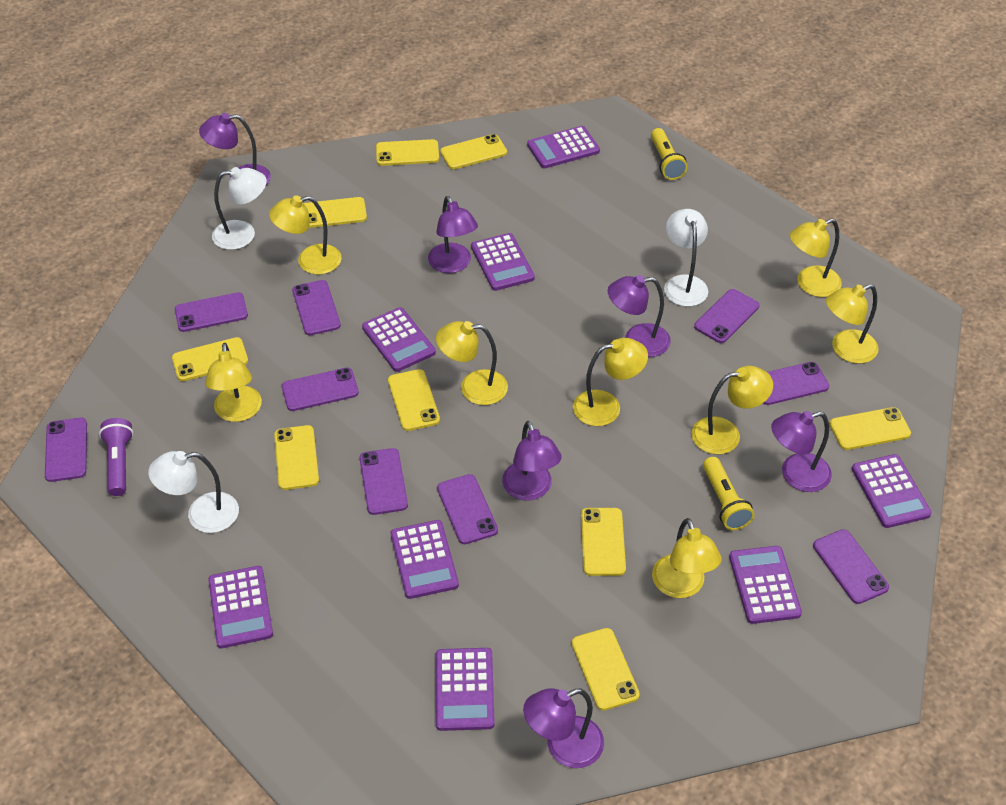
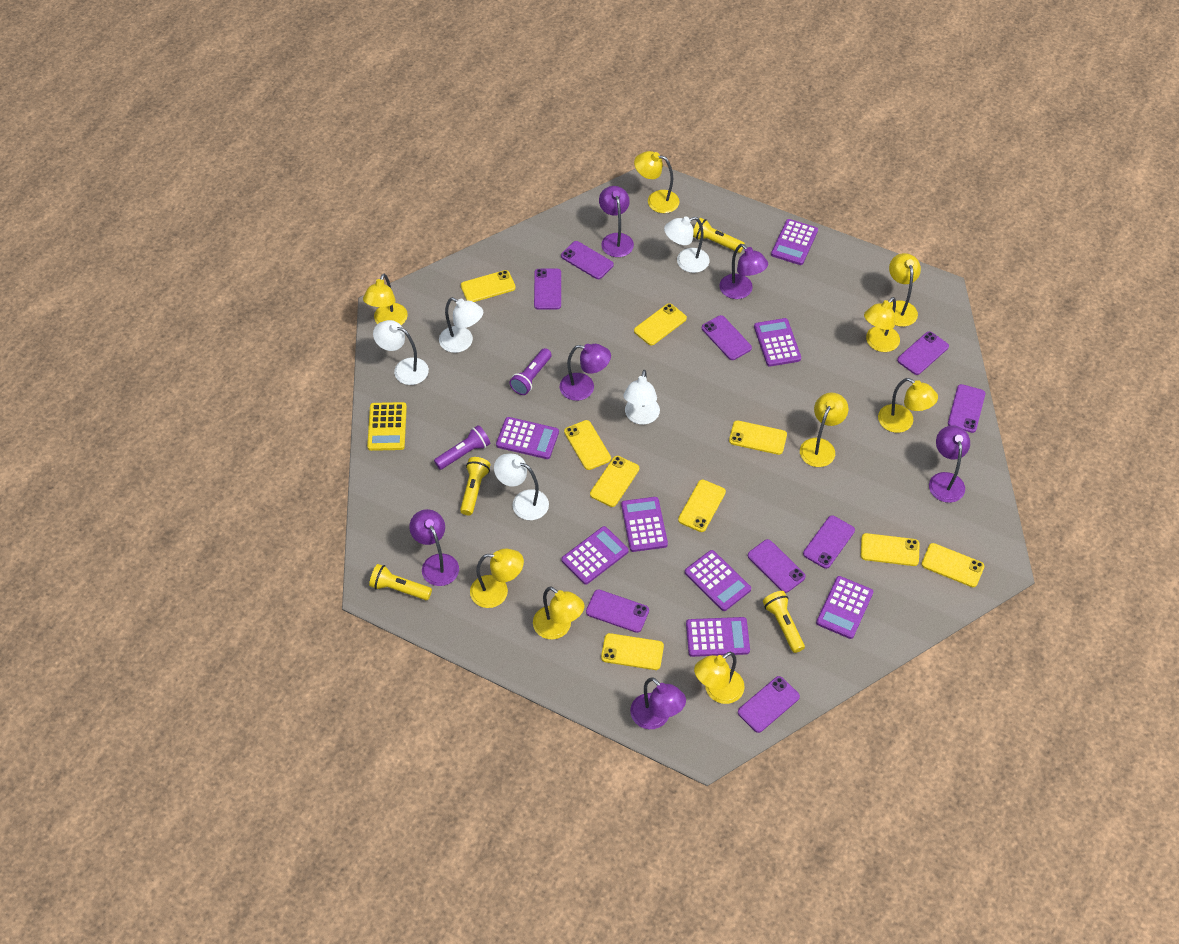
purple flashlight: 1 -> 2
white lamp: 3 -> 5
yellow calculator: 0 -> 1
yellow flashlight: 2 -> 4
yellow lamp: 8 -> 9

